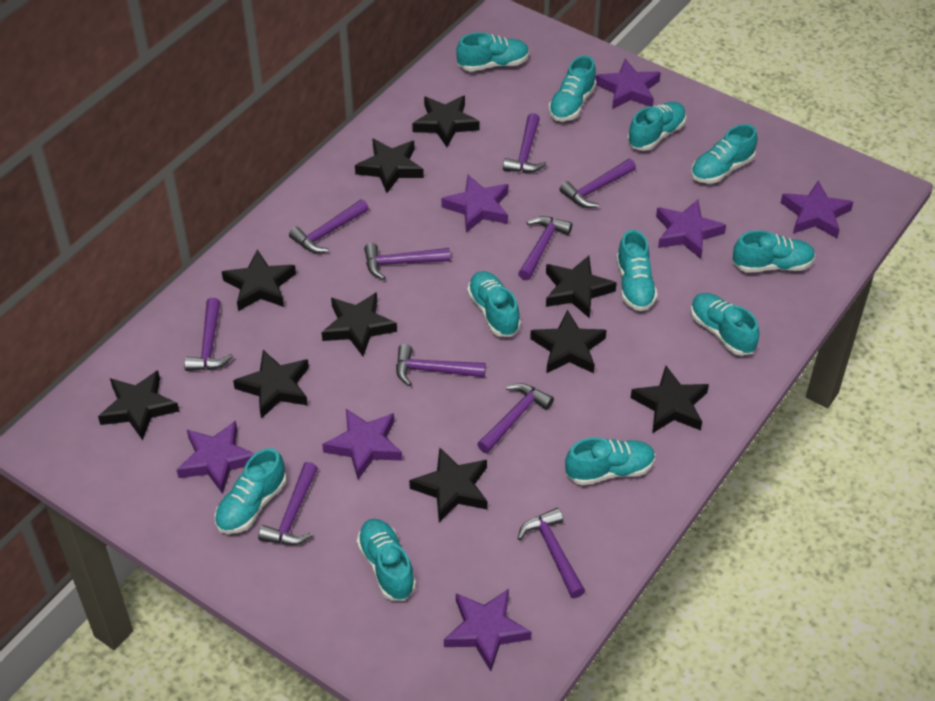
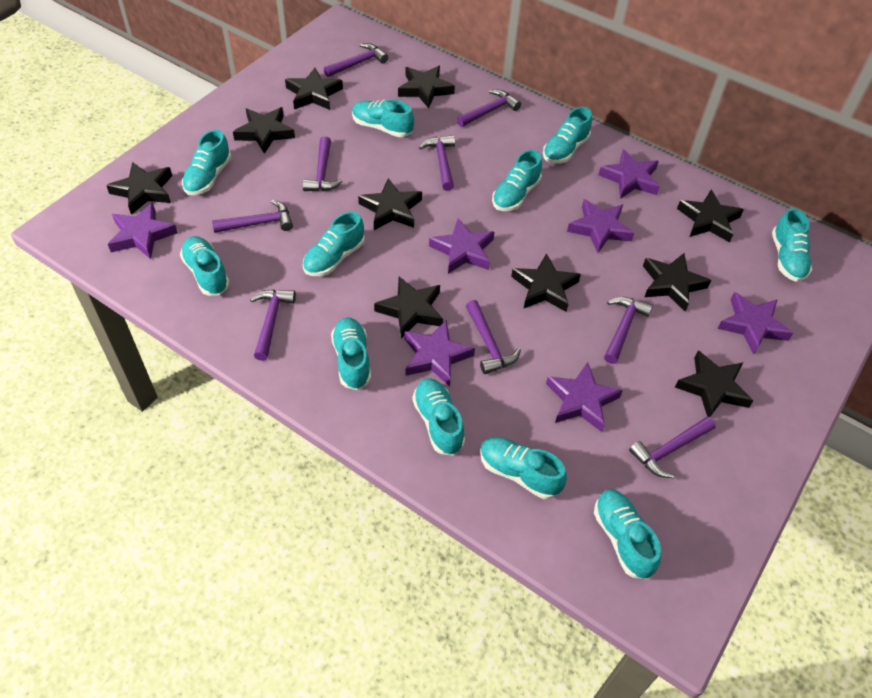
purple hammer: 10 -> 9

